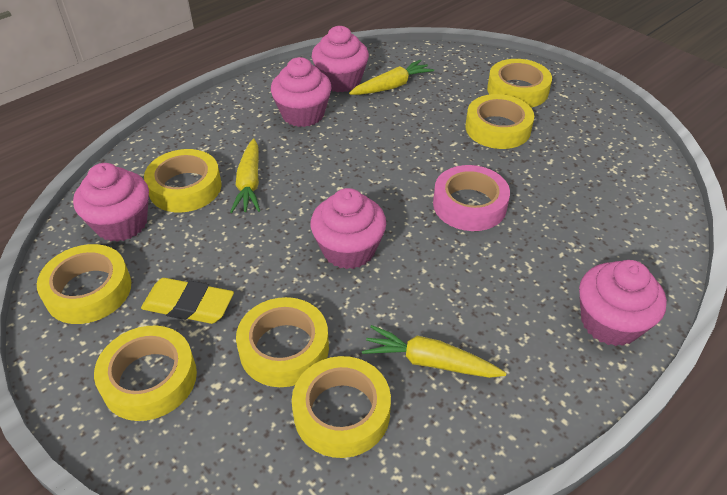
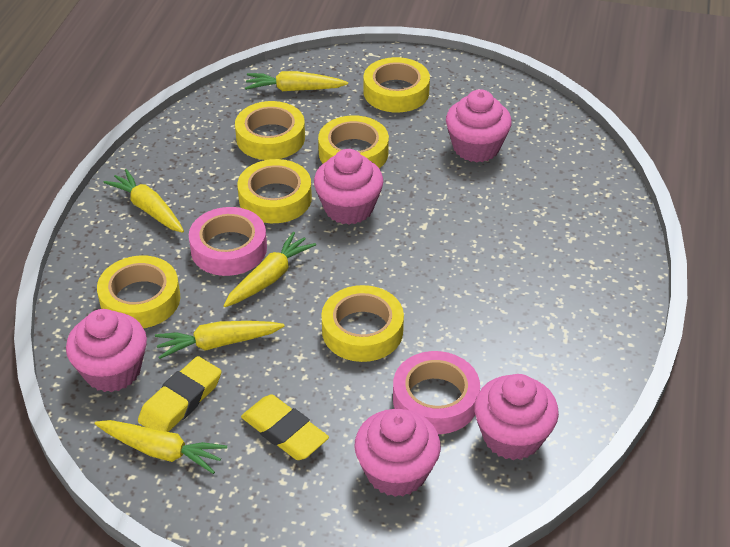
pink tape: 1 -> 2
yellow carrot: 3 -> 5
yellow eraser: 1 -> 2
yellow tape: 7 -> 6

